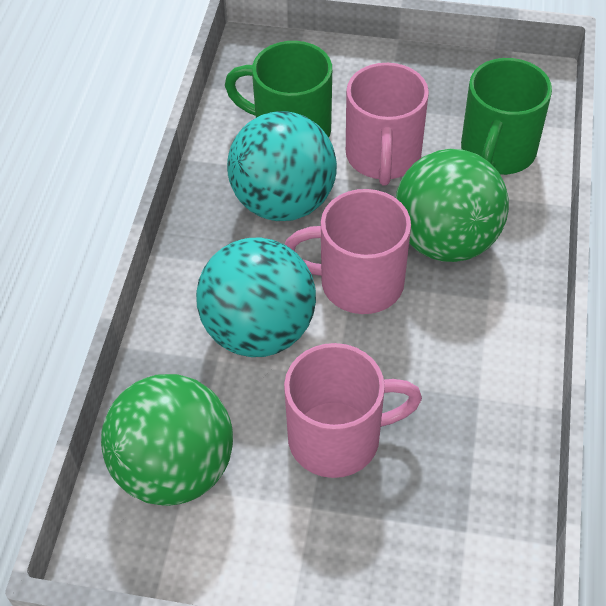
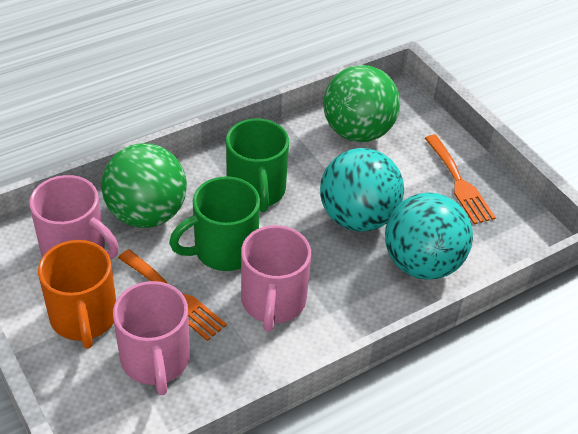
orange fork: 0 -> 2
orange mug: 0 -> 1

